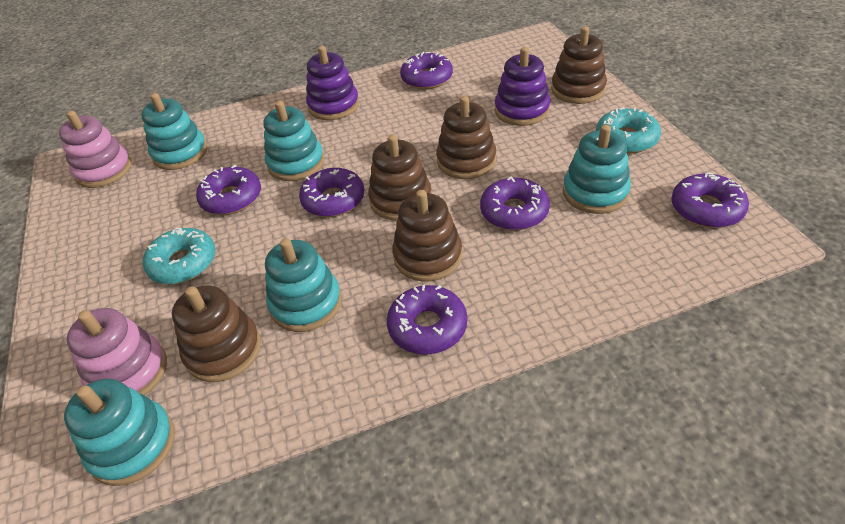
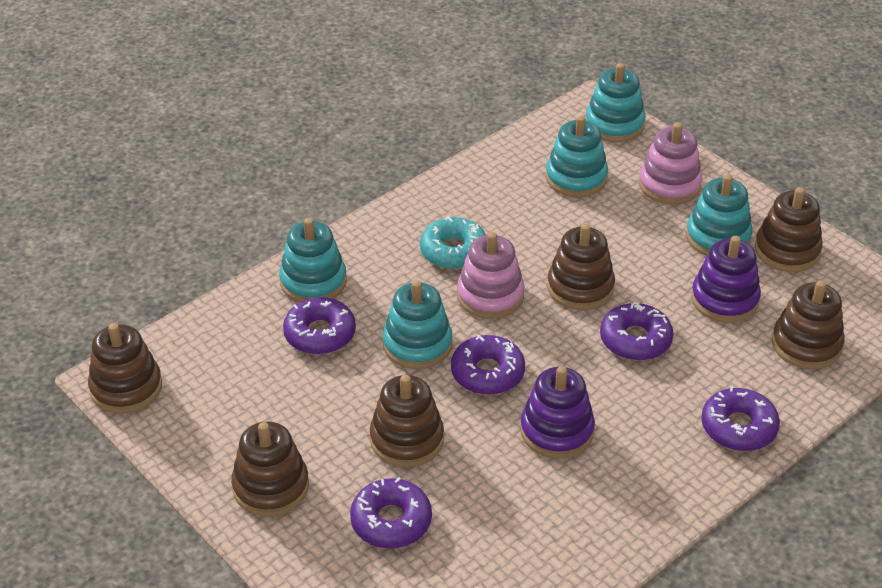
brown stacking toy: 5 -> 6
purple donut: 6 -> 5
turquoise donut: 2 -> 1

